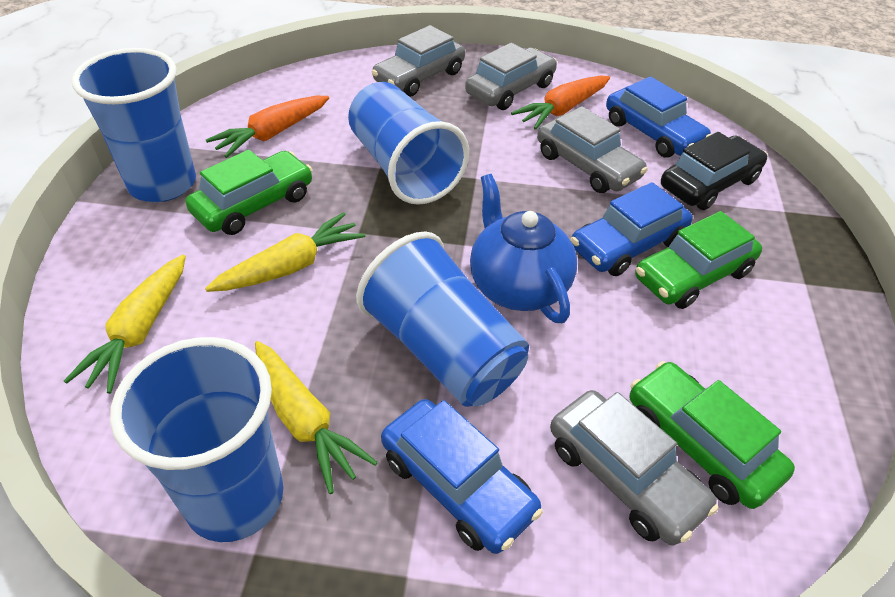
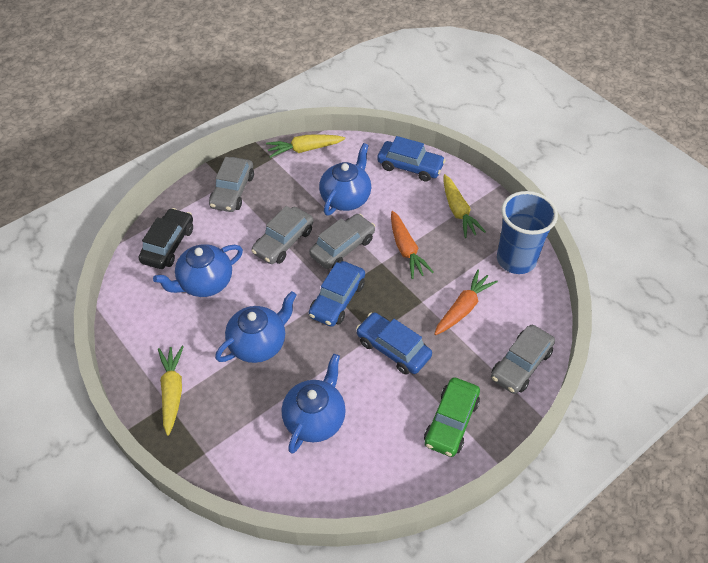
blue cup: 4 -> 1
blue teapot: 1 -> 4
green car: 3 -> 1

